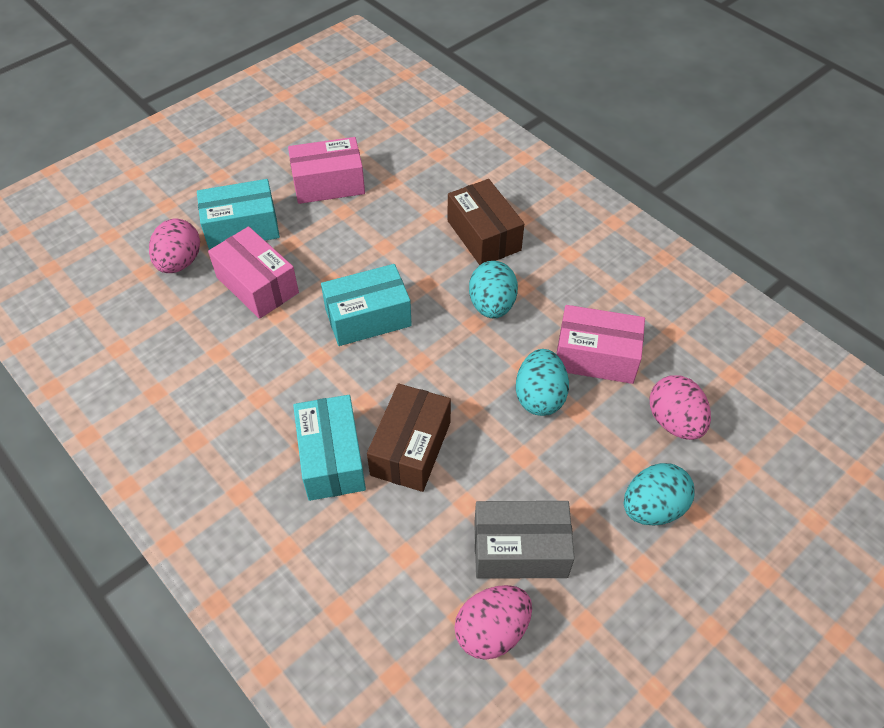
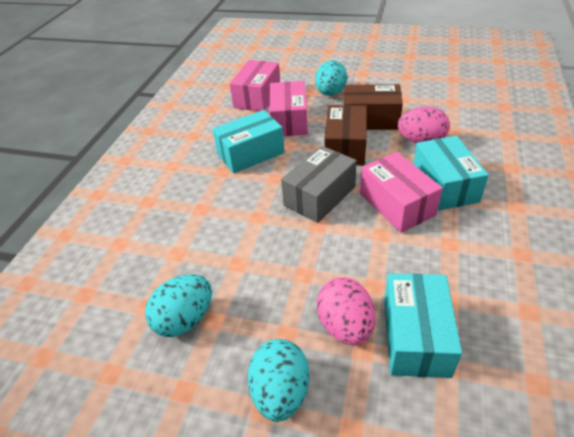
pink egg: 3 -> 2

